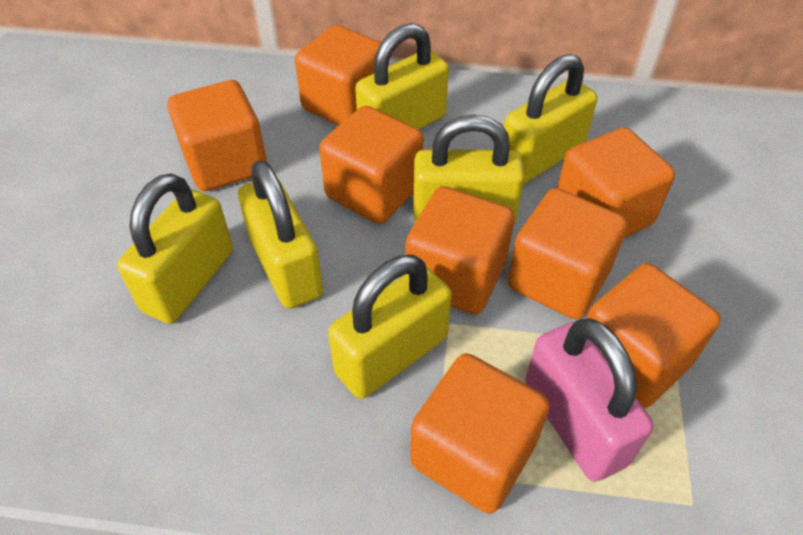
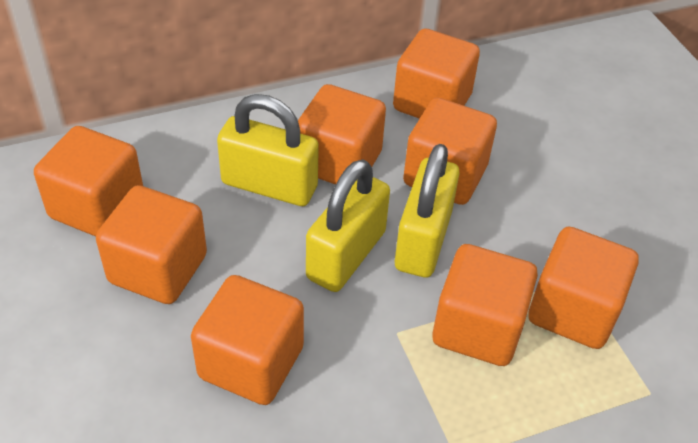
pink padlock: 1 -> 0
yellow padlock: 6 -> 3

